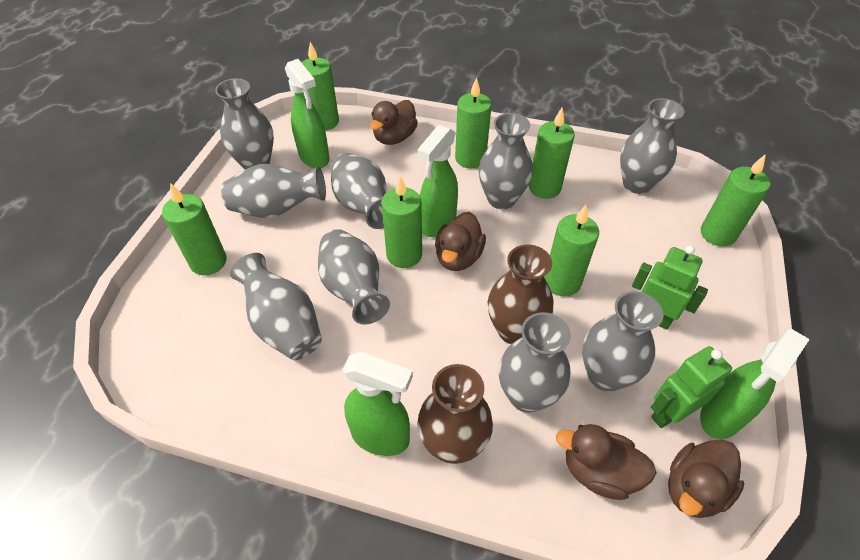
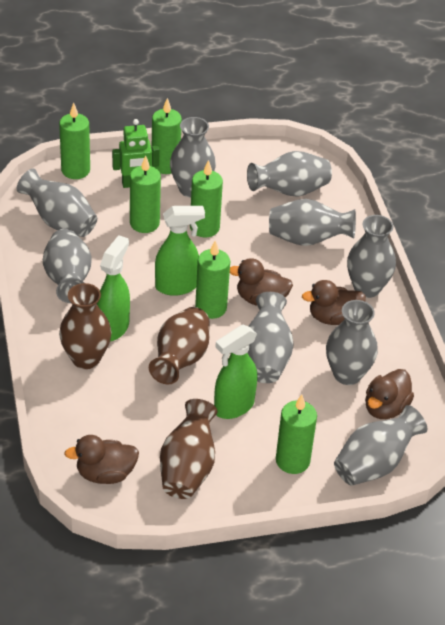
brown vase: 2 -> 3
green candle: 7 -> 6
green robot: 2 -> 1
green spray bottle: 4 -> 3

